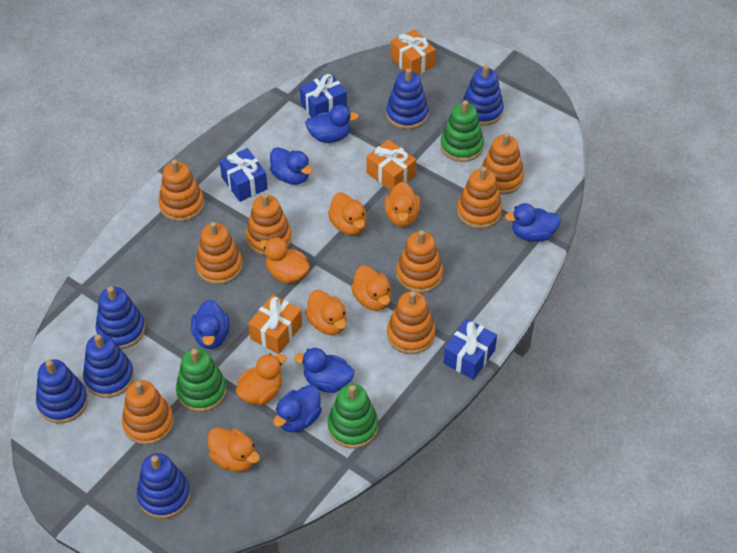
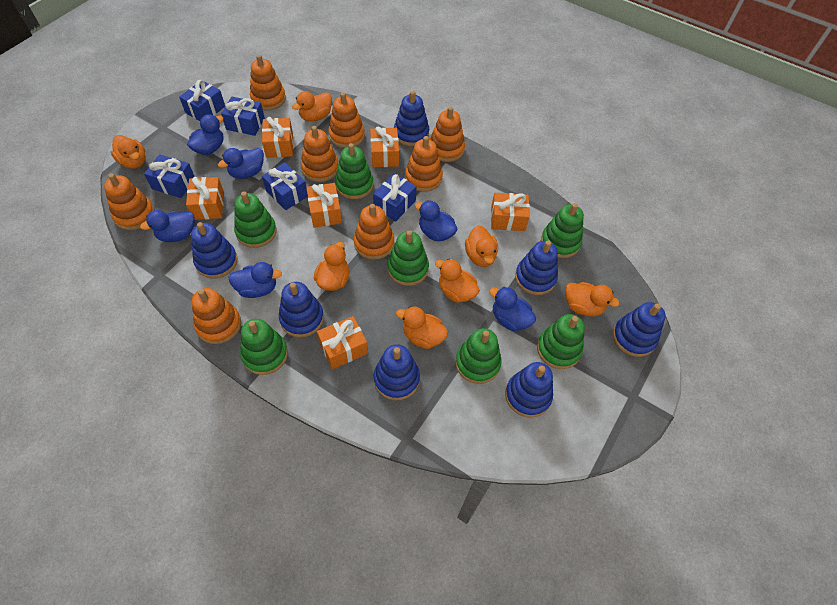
blue gift: 3 -> 5
blue stacking toy: 6 -> 7
green stacking toy: 3 -> 7
orange gift: 3 -> 6

